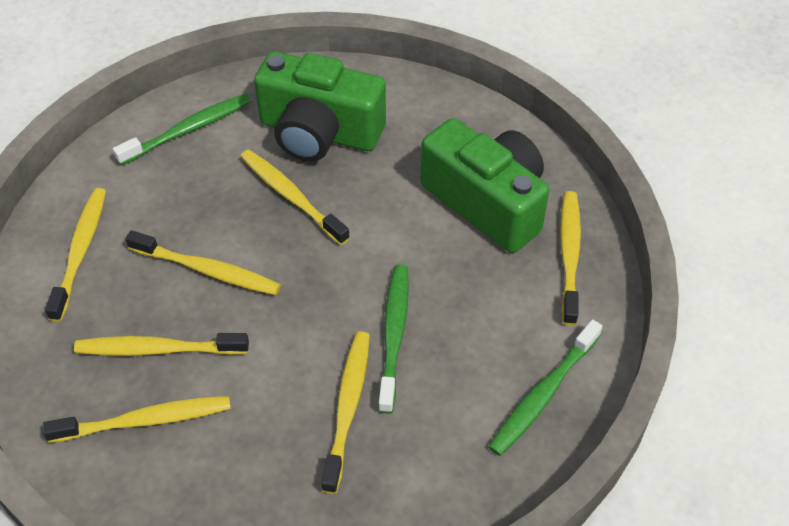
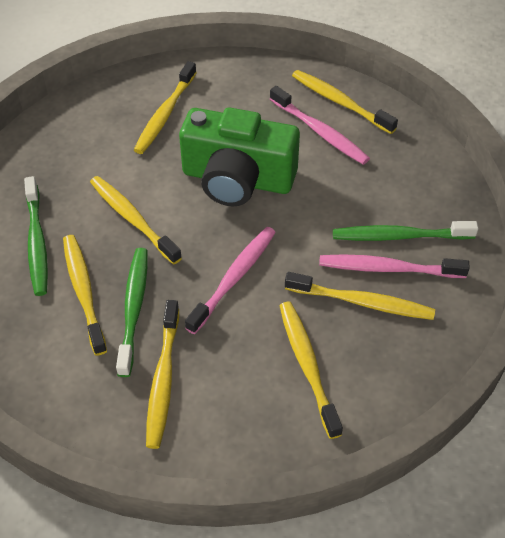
green camera: 2 -> 1
pink toothbrush: 0 -> 3

